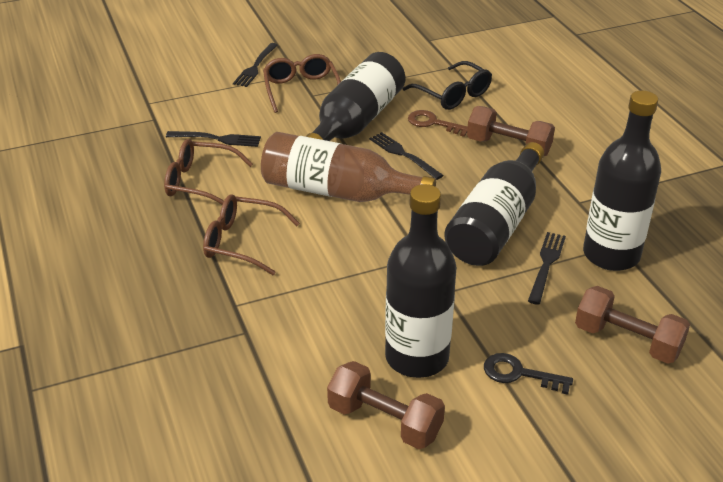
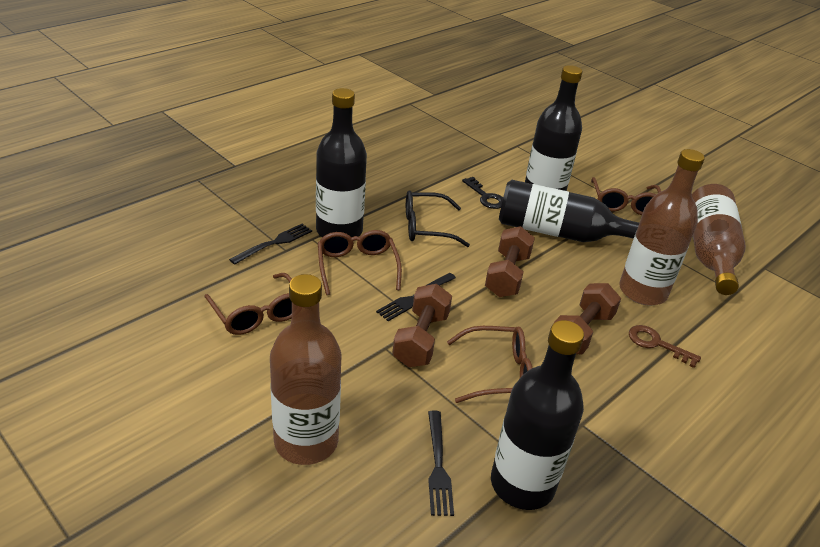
black fork: 4 -> 3
brown bottle: 1 -> 3
brown glasses: 3 -> 4

